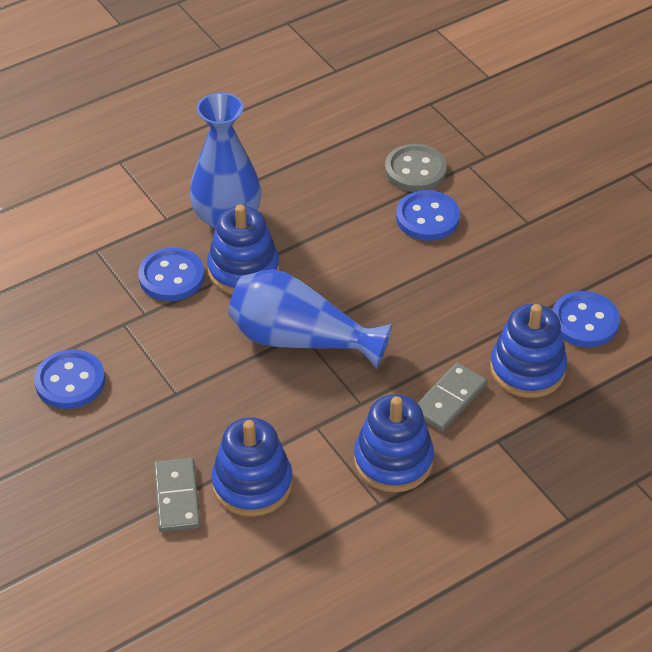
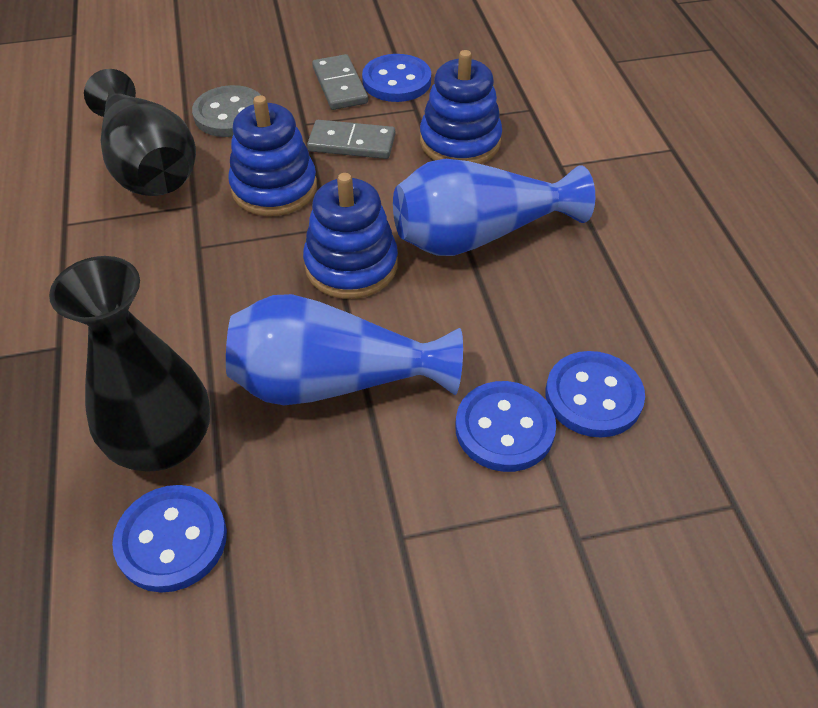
black vase: 0 -> 2
blue stacking toy: 4 -> 3

